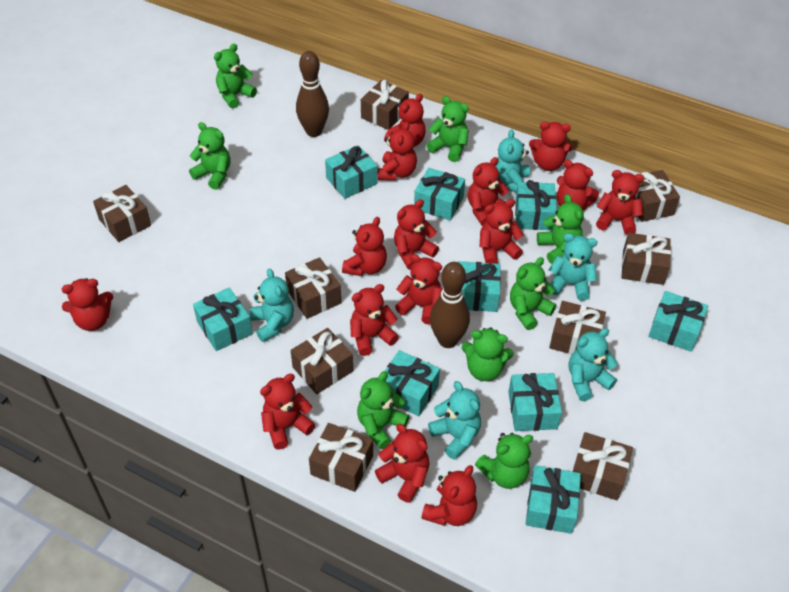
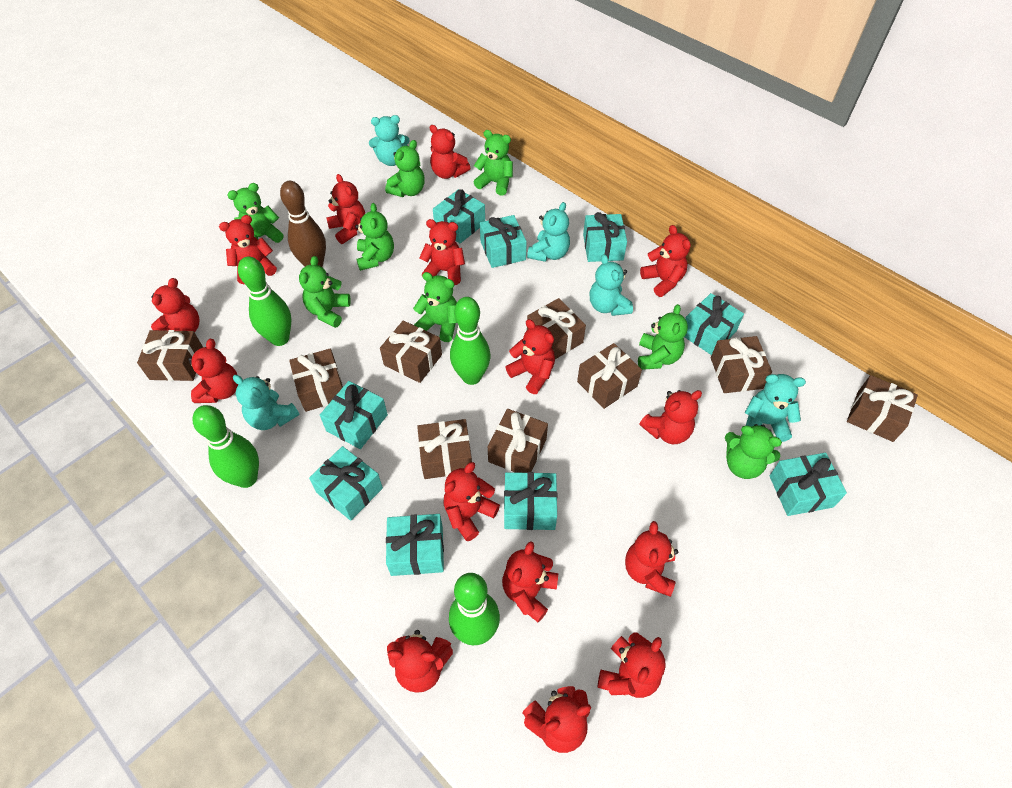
brown bowling pin: 2 -> 1
green bowling pin: 0 -> 4

